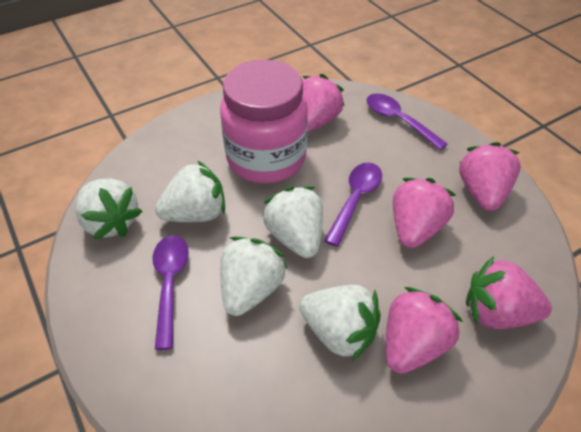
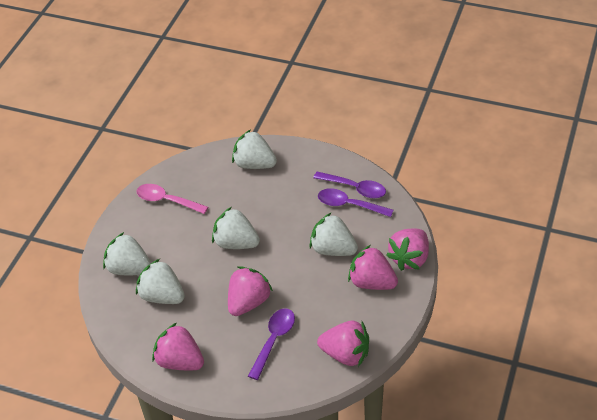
pink jar: 1 -> 0
pink spoon: 0 -> 1

